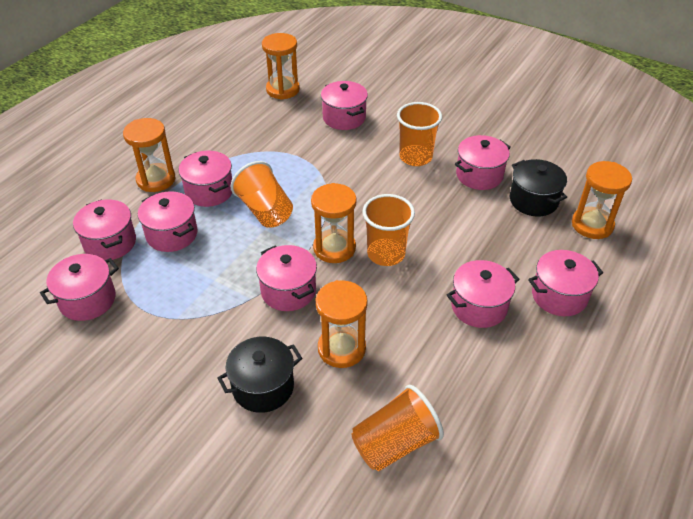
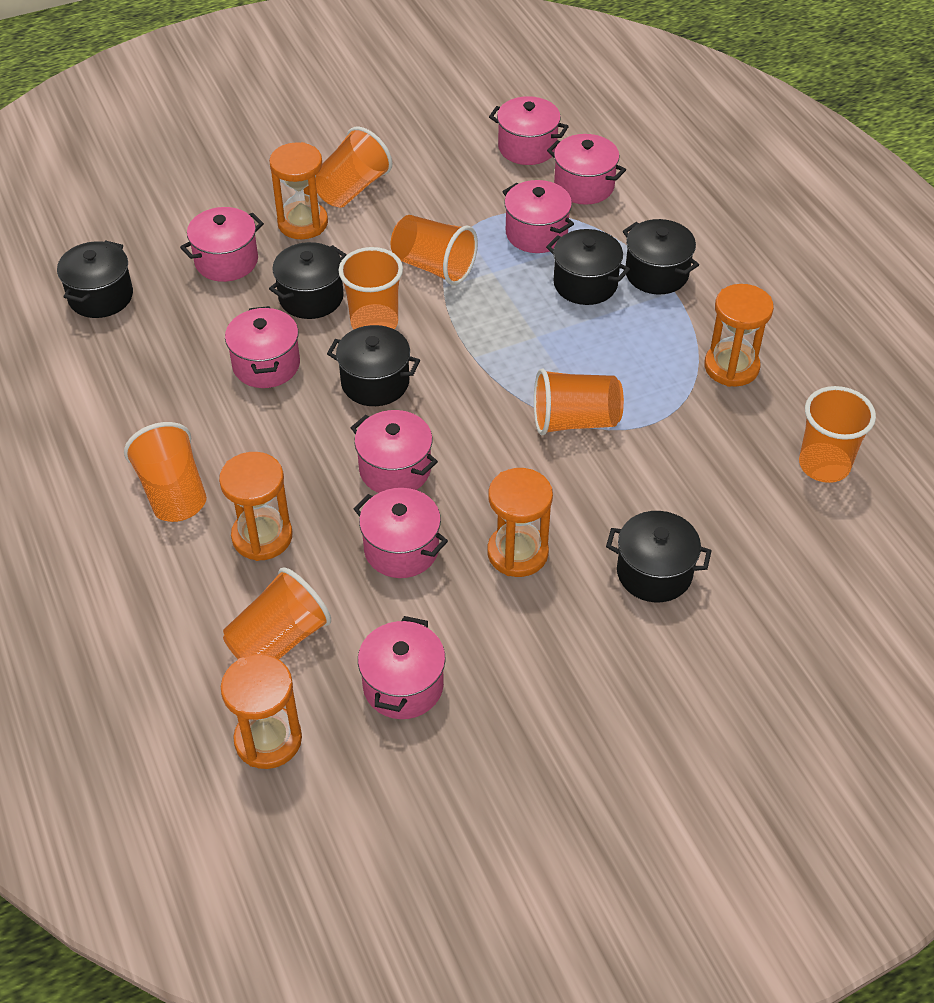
black pot: 2 -> 6
orange cup: 4 -> 7
pink pot: 9 -> 8

